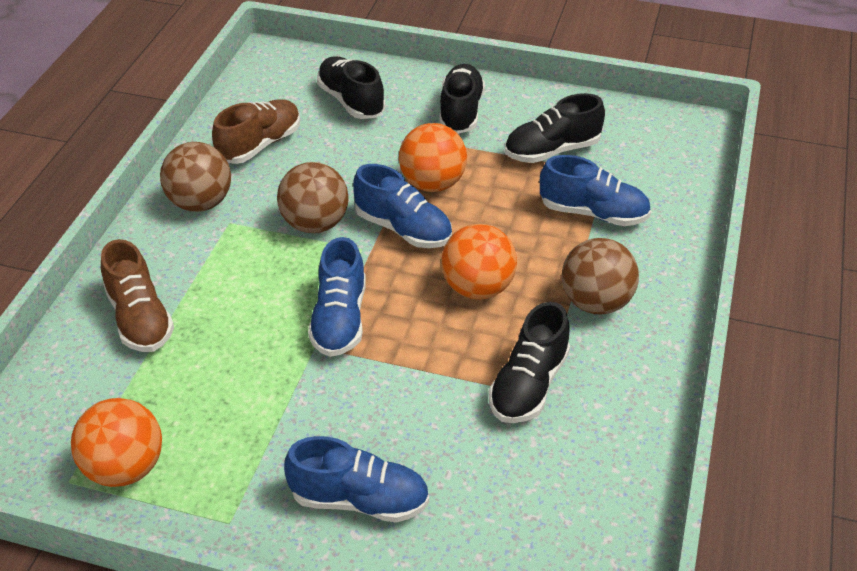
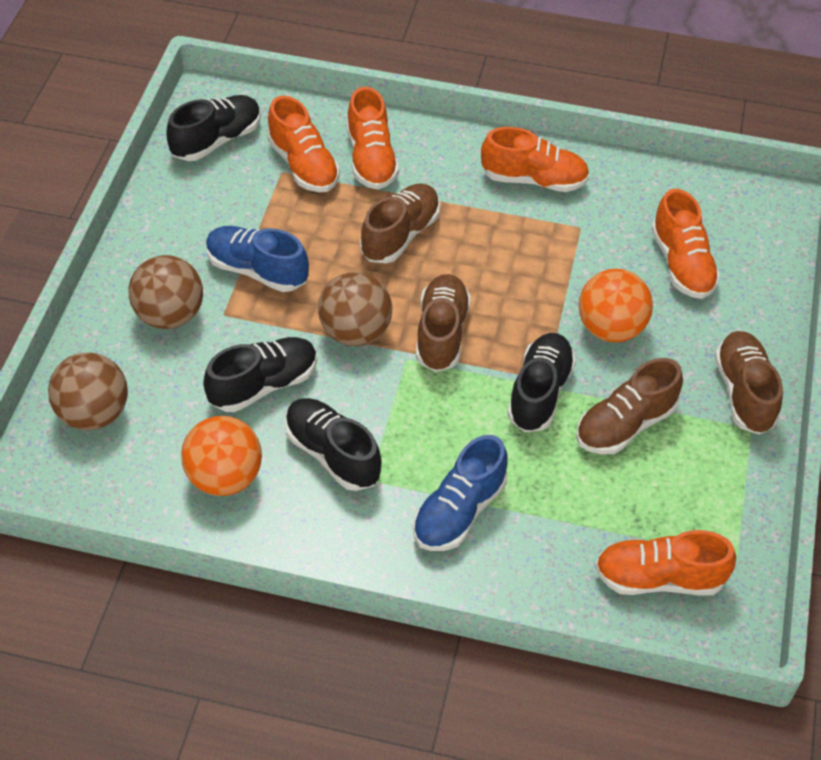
blue shoe: 4 -> 2
brown shoe: 2 -> 4
orange ball: 3 -> 2
orange shoe: 0 -> 5

